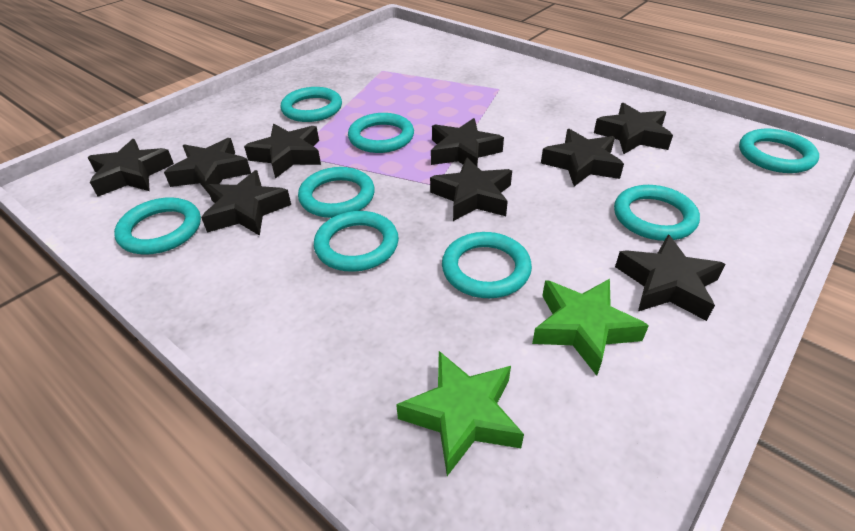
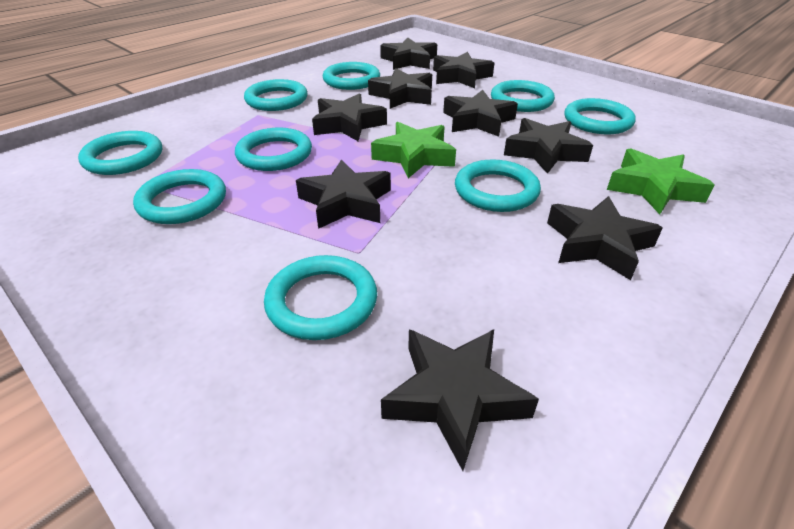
turquoise ring: 8 -> 9

